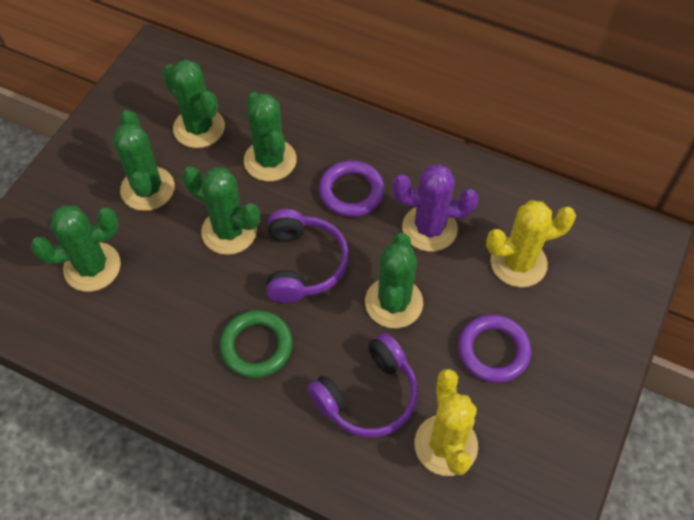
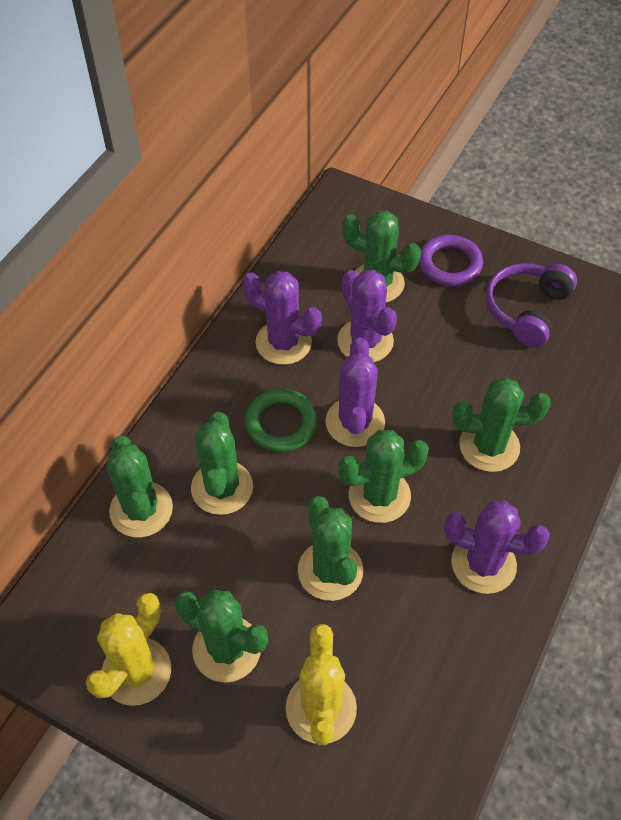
green cactus: 6 -> 7
purple cactus: 1 -> 4
purple headphones: 2 -> 1
purple ring: 2 -> 1

